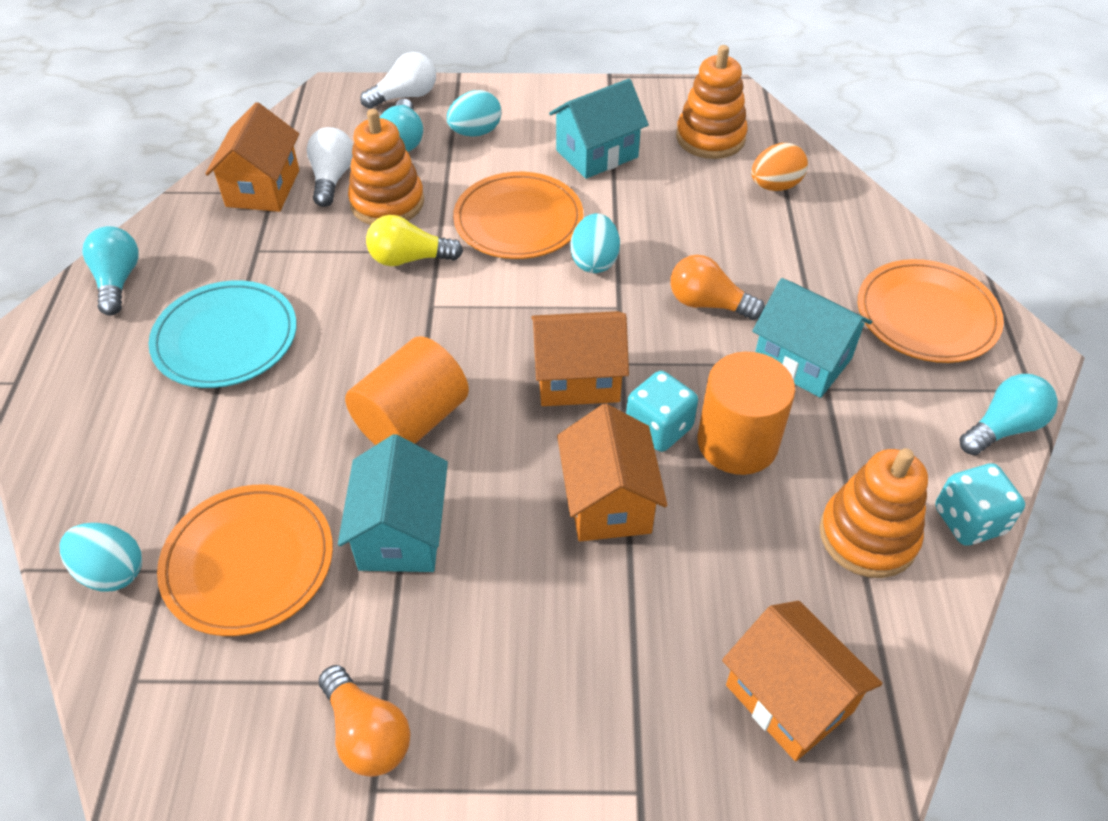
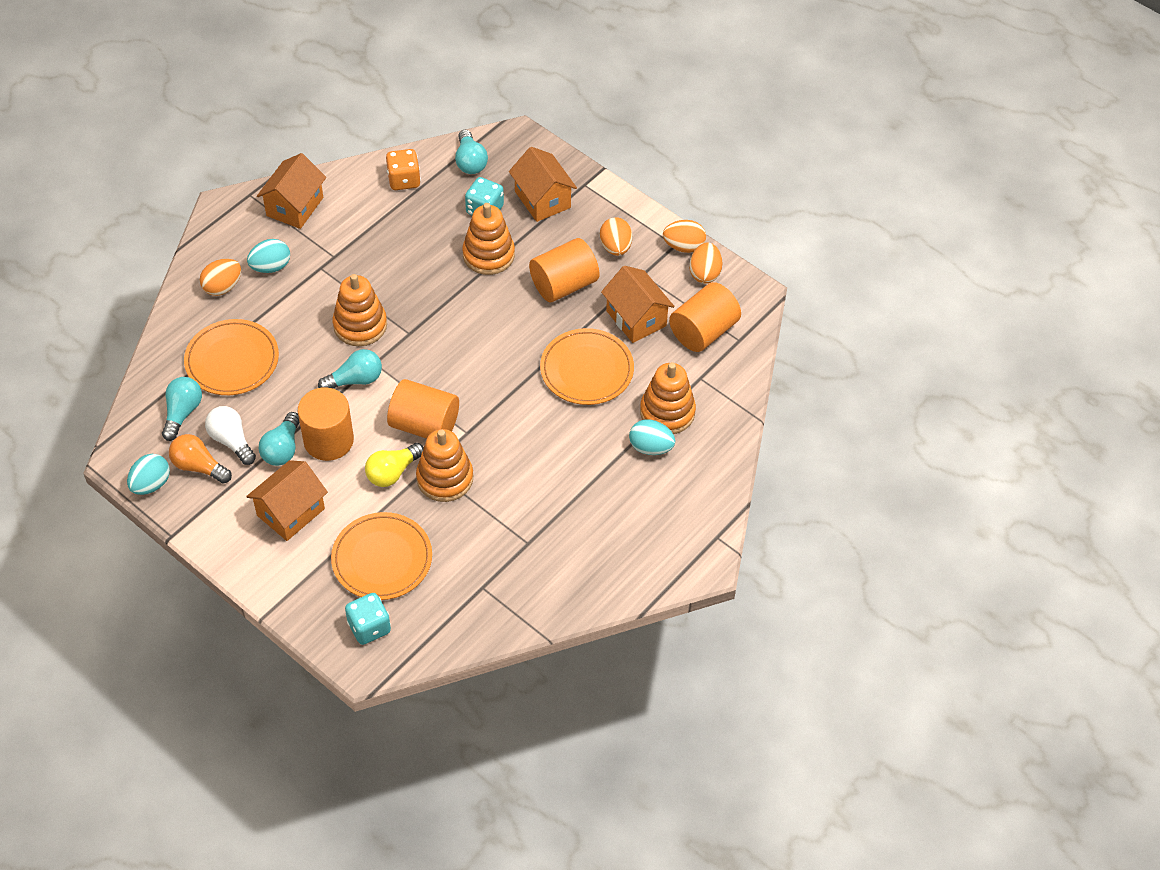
orange cylinder: 2 -> 4
orange dice: 0 -> 1
orange egg: 1 -> 4
orange light bulb: 2 -> 1
orange stacking toy: 3 -> 4
turquoise house: 3 -> 0
turquoise light bulb: 3 -> 4
turquoise plate: 1 -> 0
white light bulb: 2 -> 1

